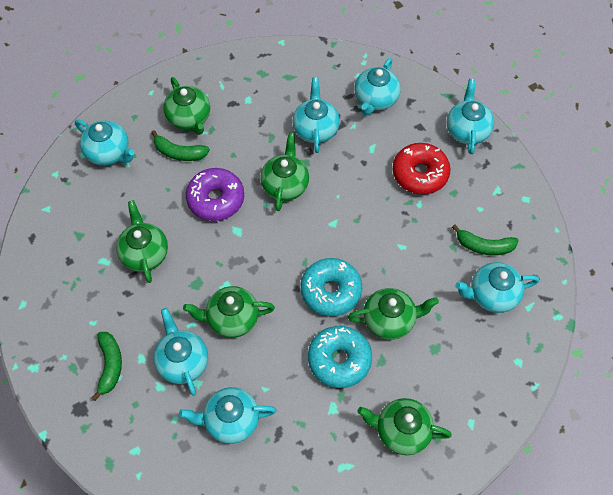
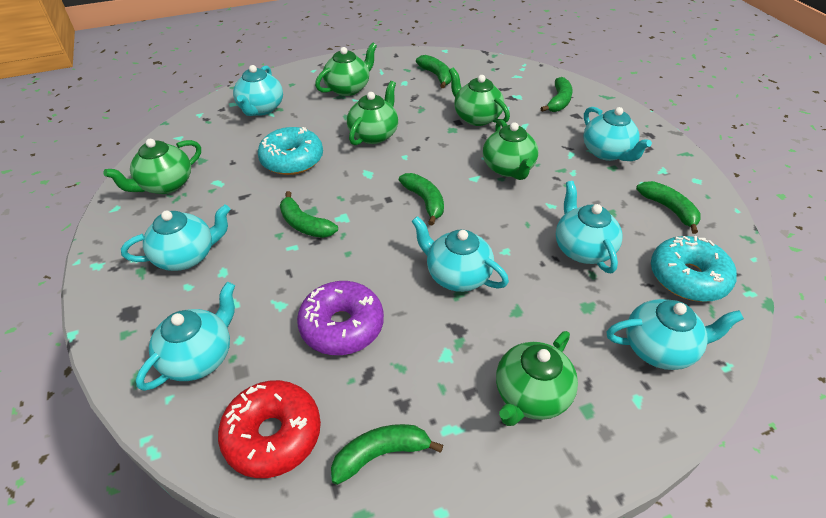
green banana: 3 -> 6

